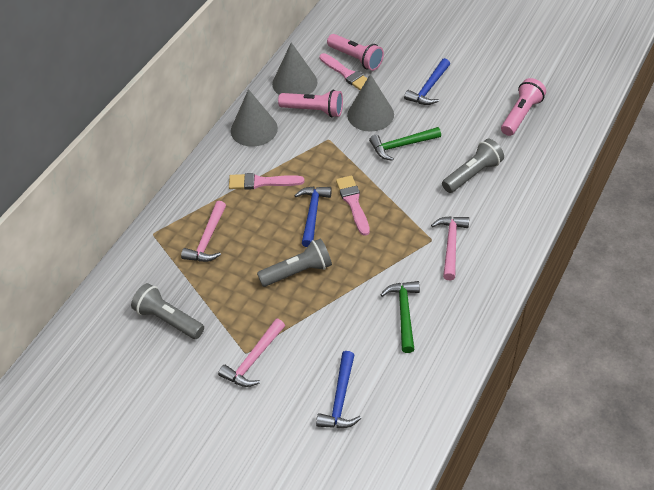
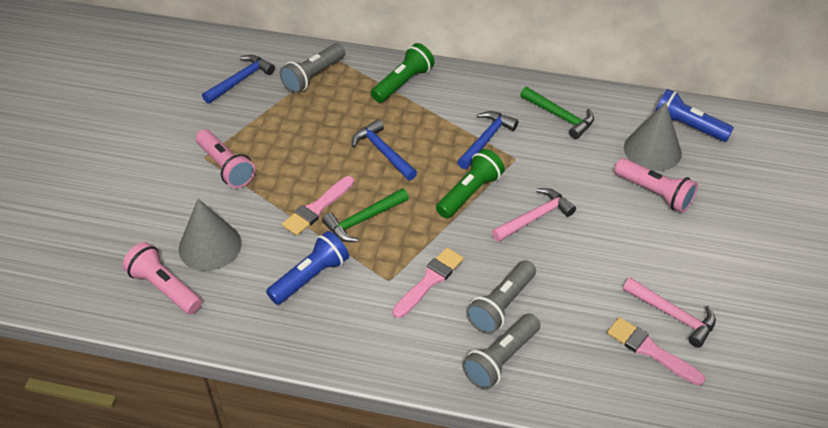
blue flashlight: 0 -> 2
green flashlight: 0 -> 2
grey cone: 3 -> 2
pink hammer: 3 -> 2

